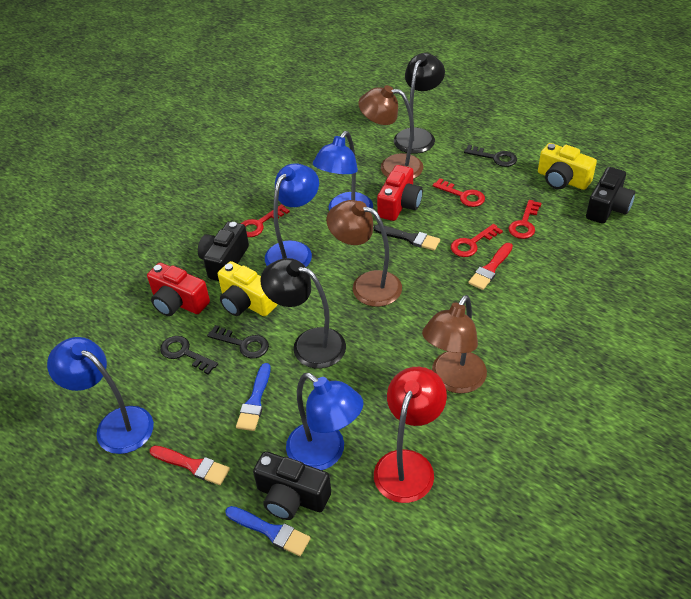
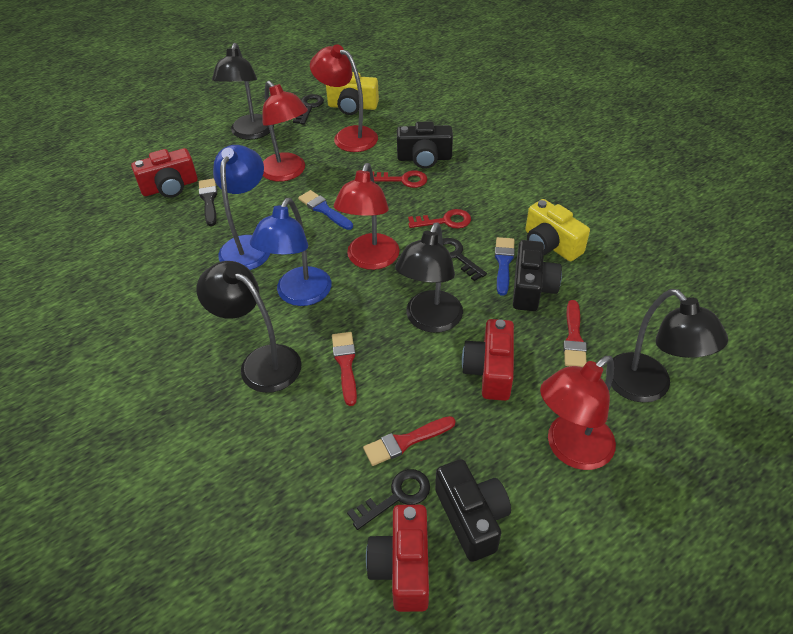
black lamp: 2 -> 4
blue lamp: 4 -> 2
brown lamp: 3 -> 0
red brush: 2 -> 3
red camera: 2 -> 3
red key: 4 -> 2
red lamp: 1 -> 4

